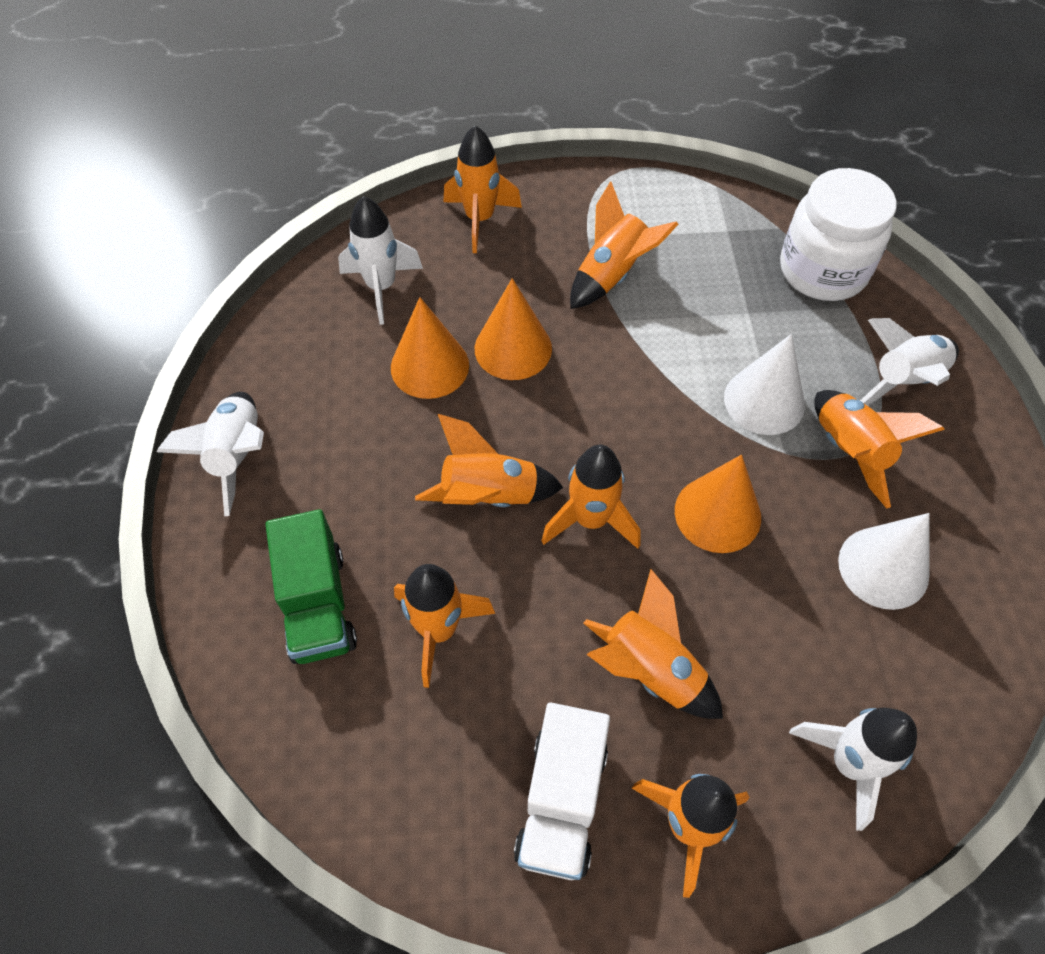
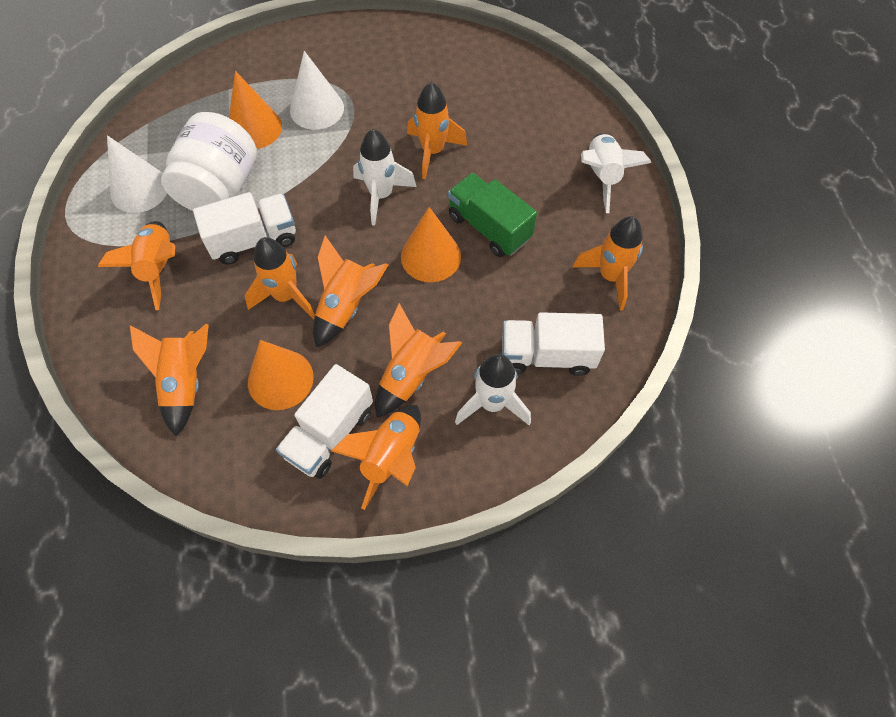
white rocket: 4 -> 3
white truck: 1 -> 3

